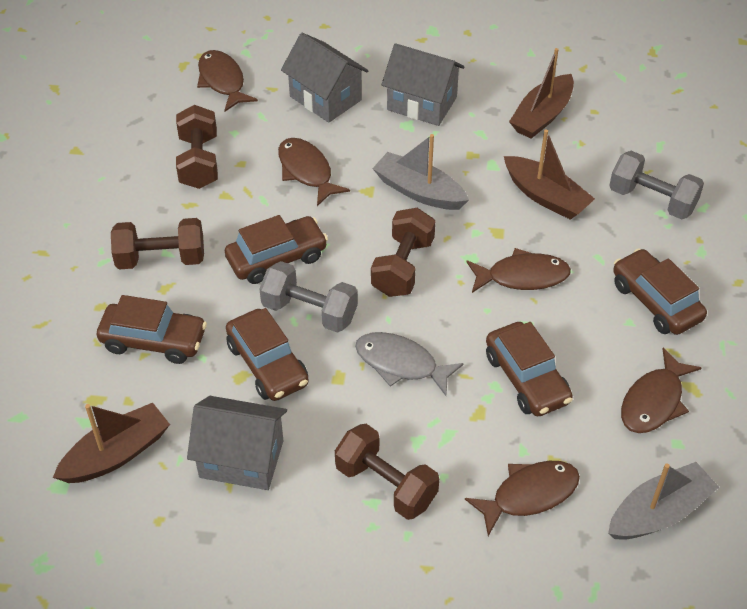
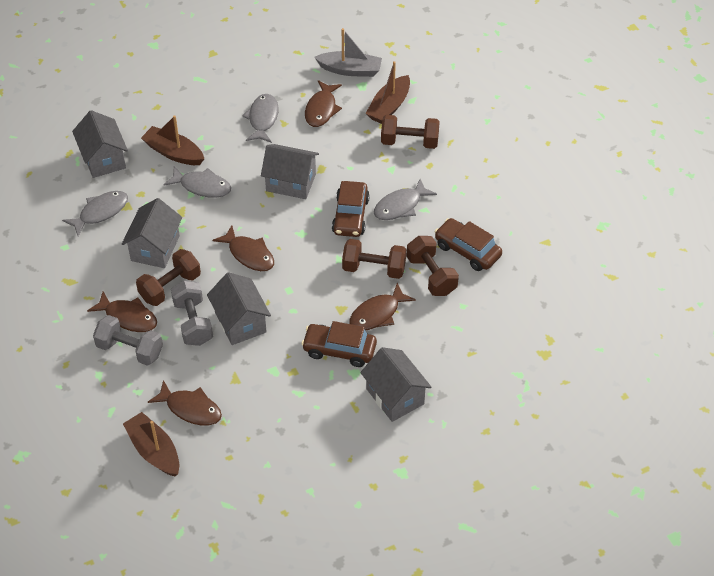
brown car: 5 -> 3
grey boat: 2 -> 1
grey fish: 1 -> 4
grey house: 3 -> 5

